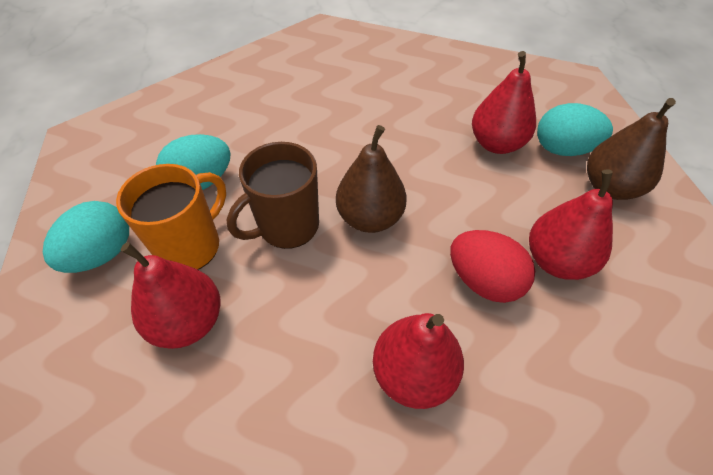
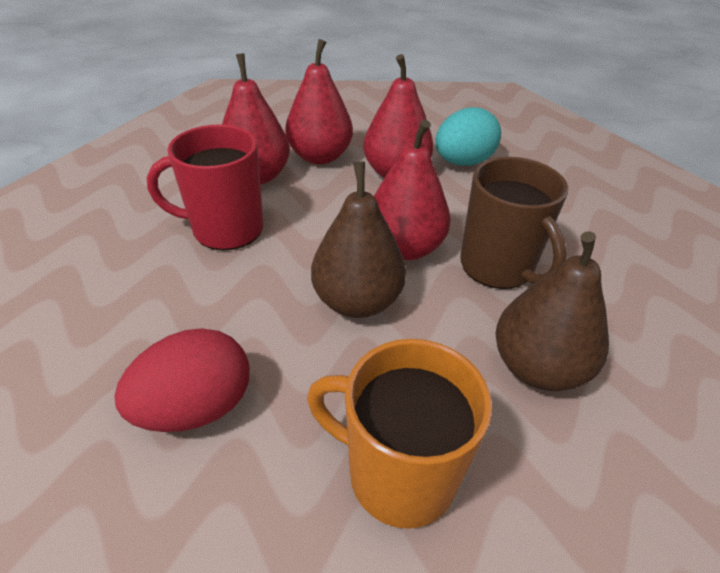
red mug: 0 -> 1
turquoise egg: 3 -> 1

